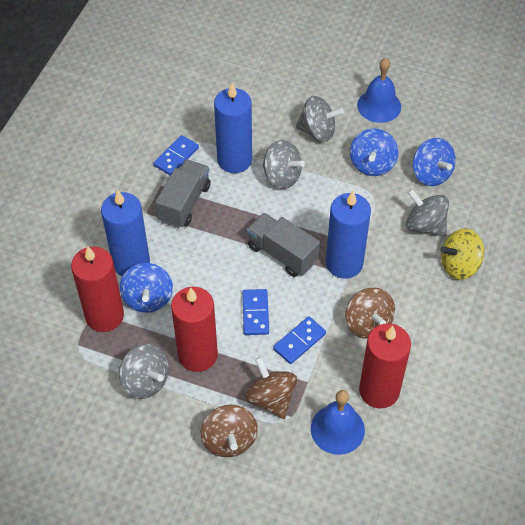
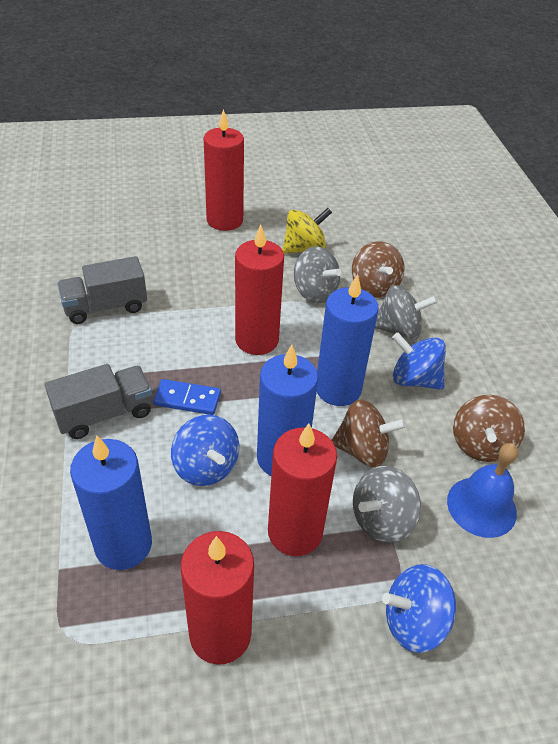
blue bell: 2 -> 1
blue domino: 3 -> 1
grey spinning top: 4 -> 3
red candle: 3 -> 4

